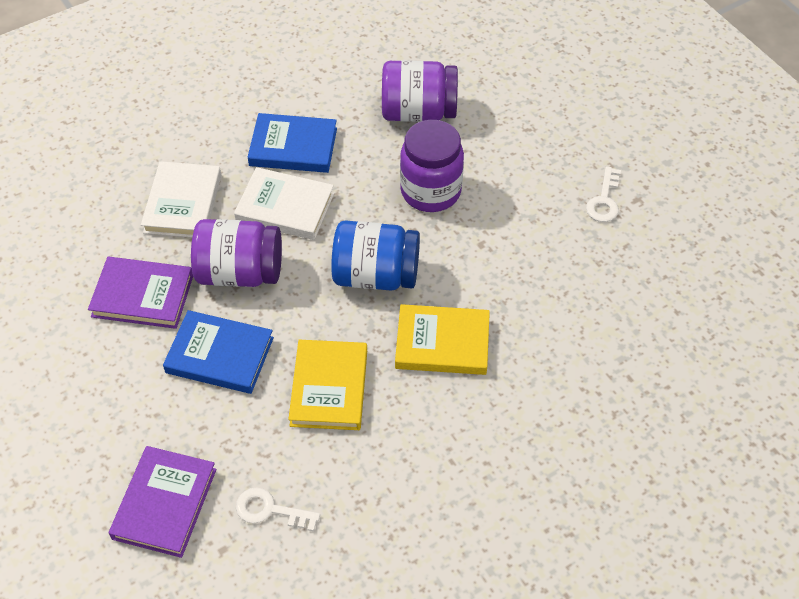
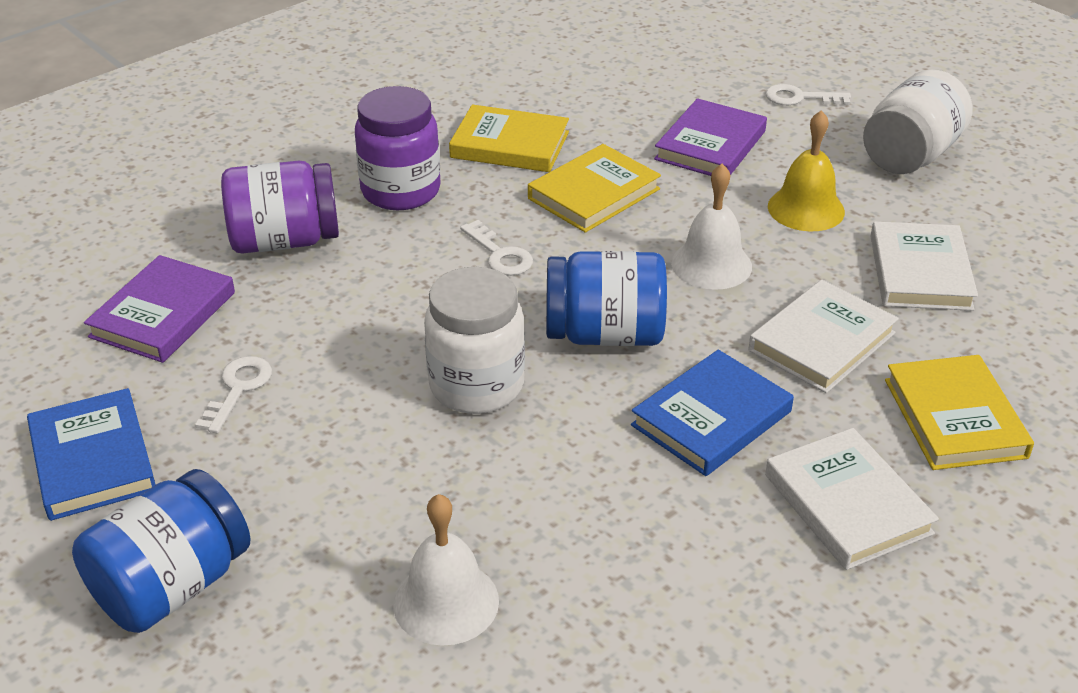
blue jar: 1 -> 2
purple jar: 3 -> 2
white bell: 0 -> 2
white book: 2 -> 3
white jar: 0 -> 2
white key: 2 -> 3
yellow bell: 0 -> 1
yellow book: 2 -> 3

